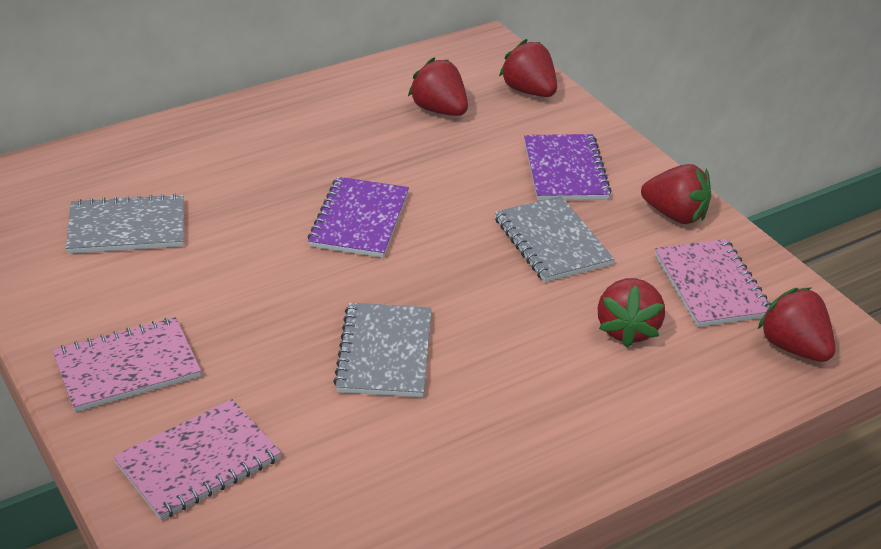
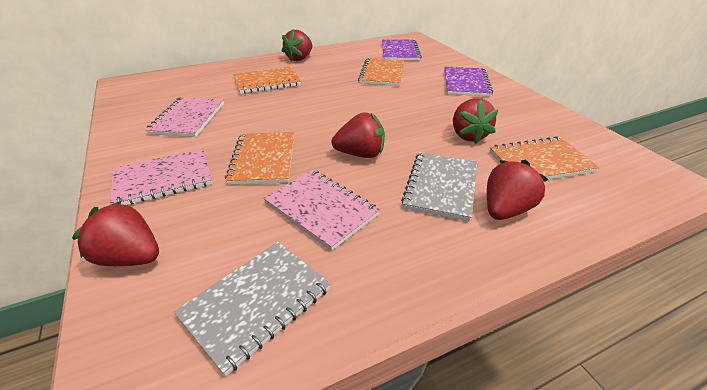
grey notebook: 3 -> 2
orange notebook: 0 -> 4

